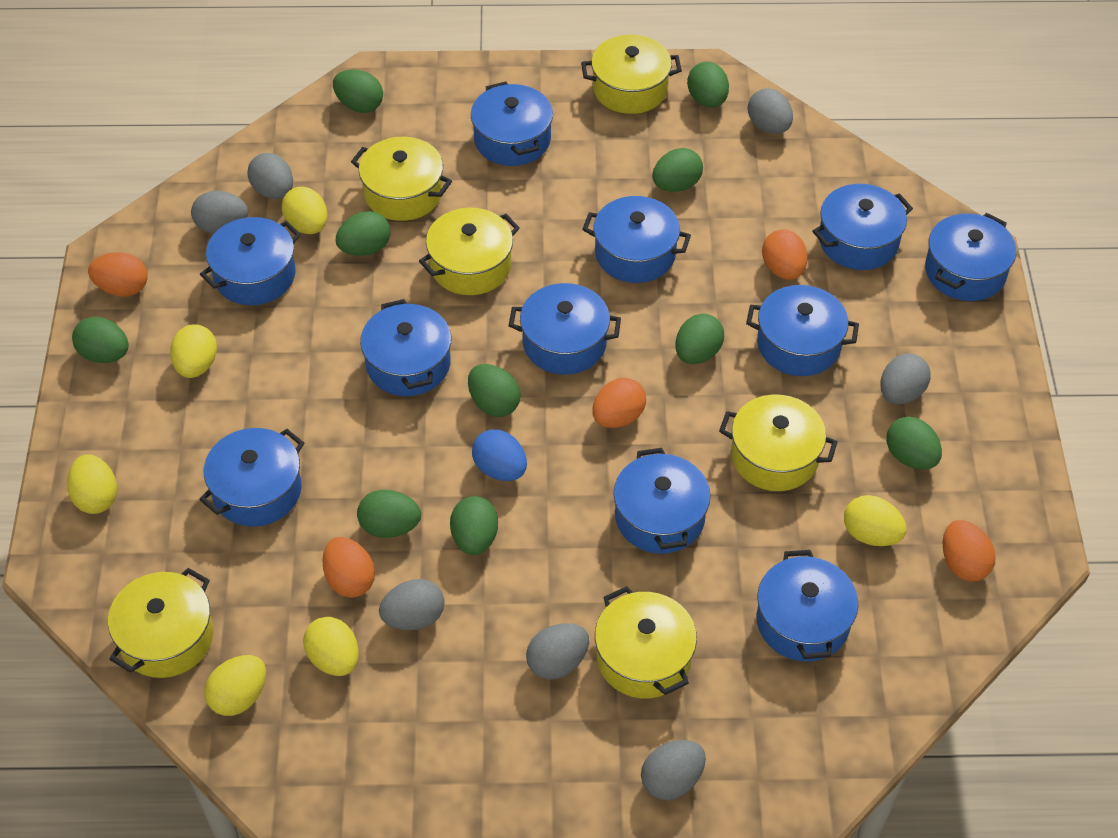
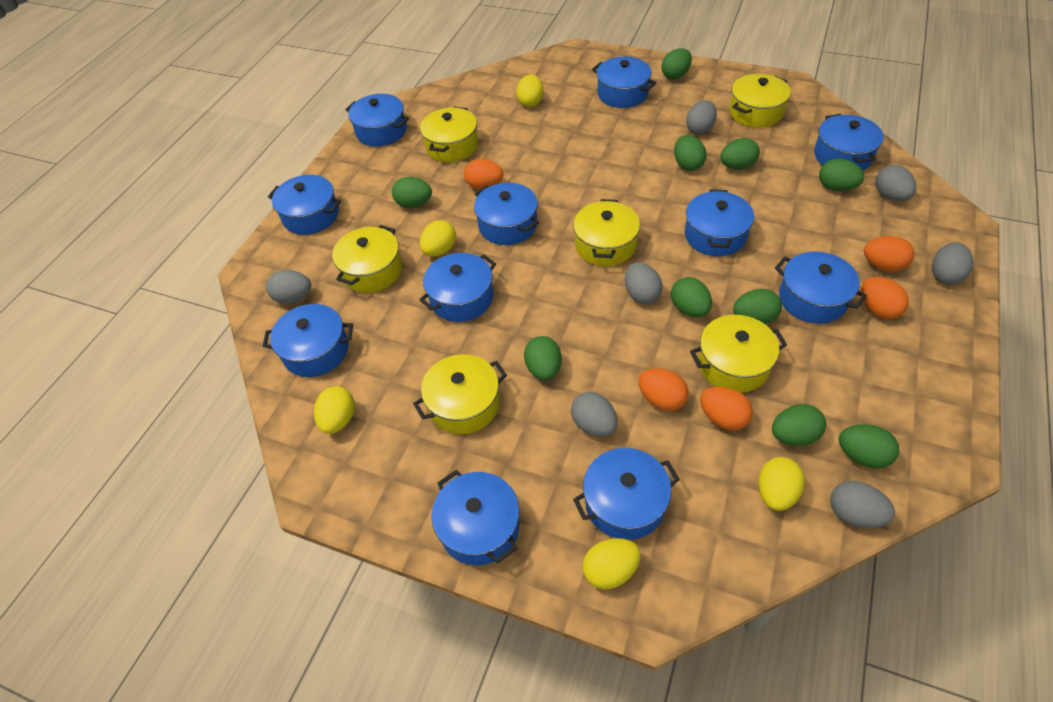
blue egg: 1 -> 0
yellow egg: 6 -> 5

